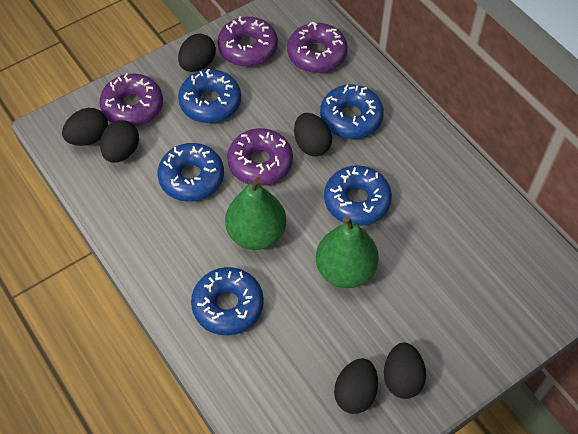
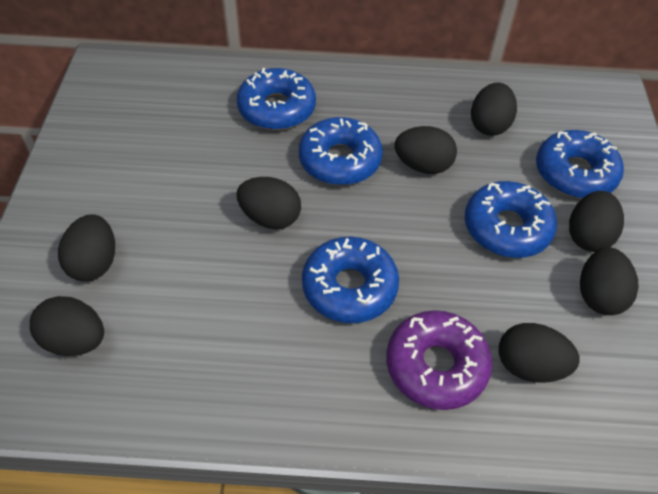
black egg: 6 -> 8
green pear: 2 -> 0
purple donut: 4 -> 1

